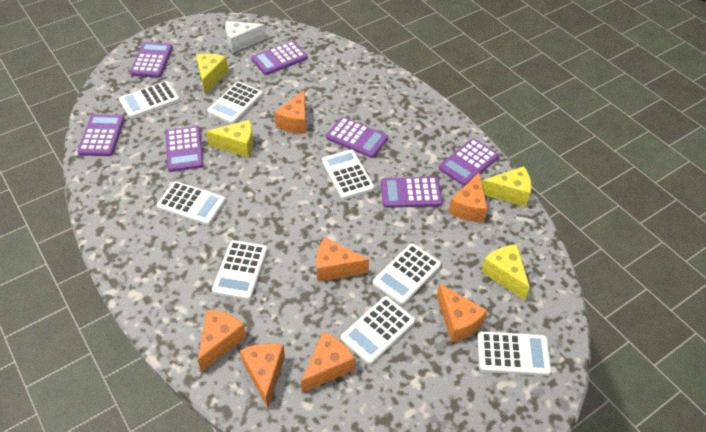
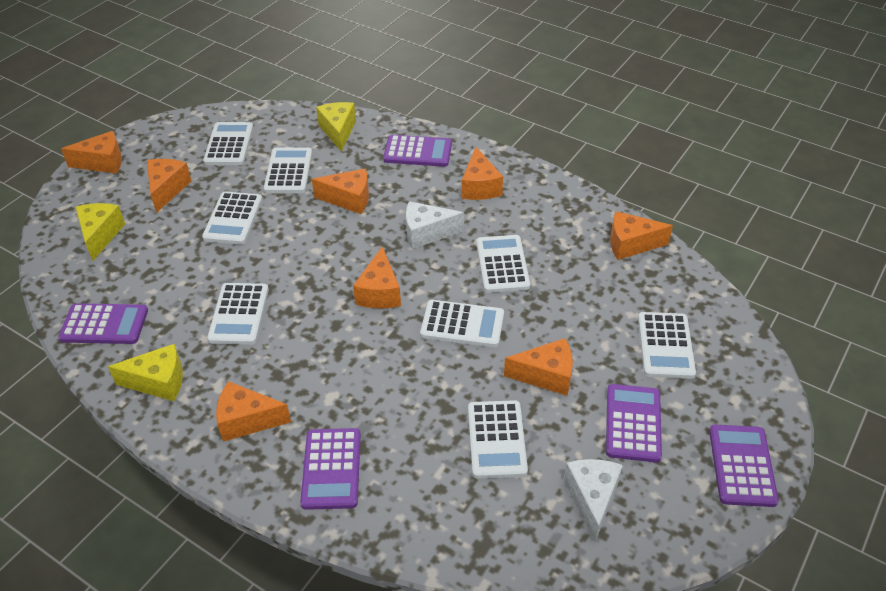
orange cheese: 7 -> 8
purple calculator: 7 -> 5
white cheese: 1 -> 2
yellow cheese: 4 -> 3

